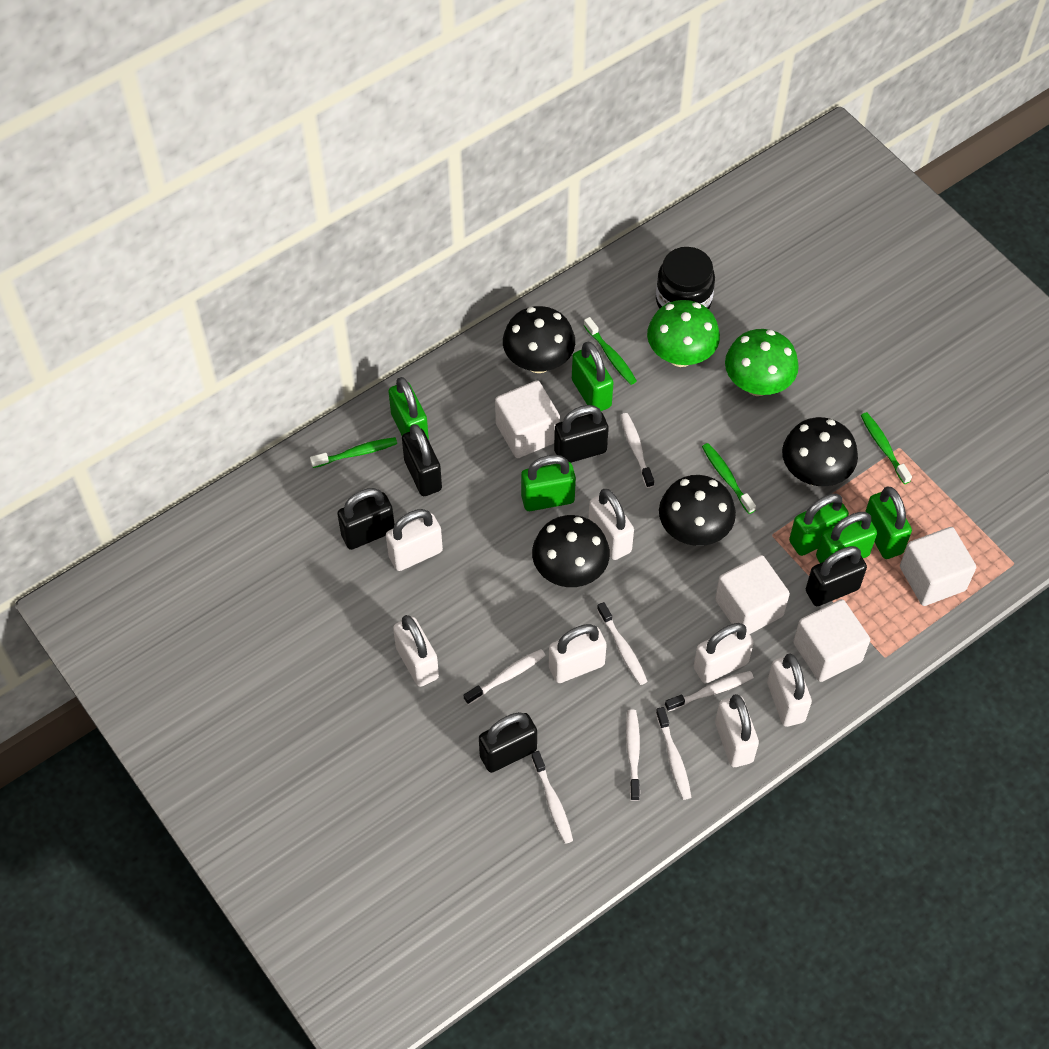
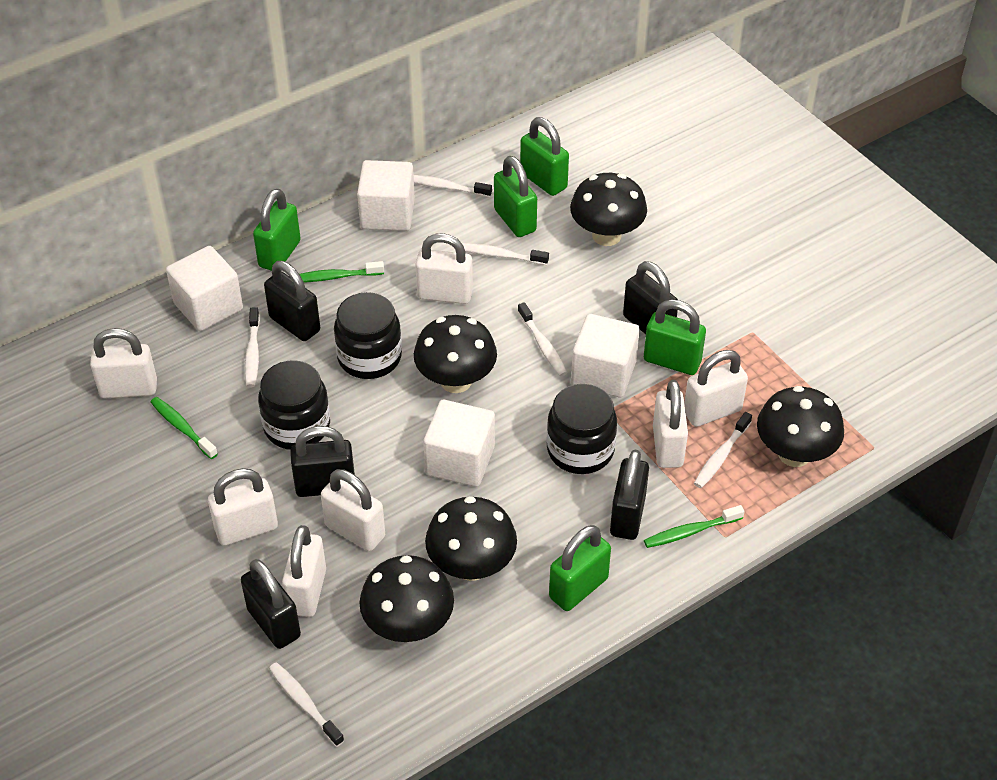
black jar: 1 -> 3
black mushroom: 4 -> 5
green mushroom: 2 -> 0
green padlock: 6 -> 5
green toothbrush: 4 -> 3
white toothbrush: 7 -> 6

